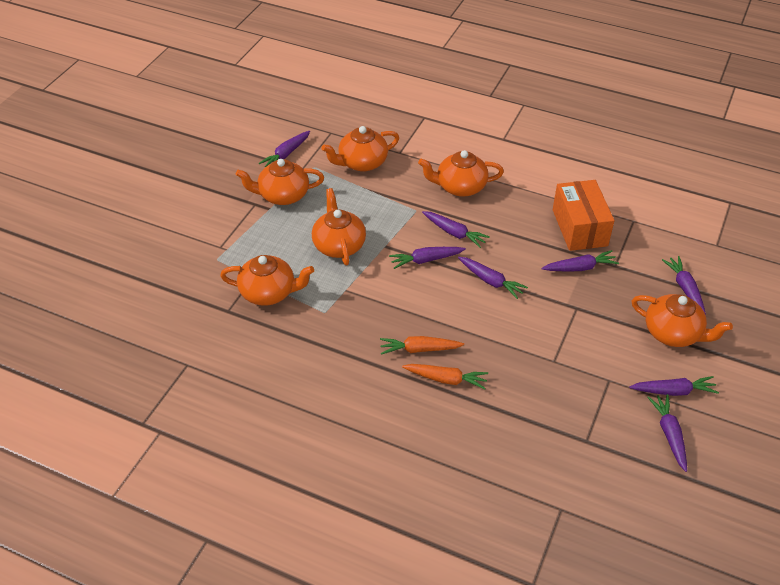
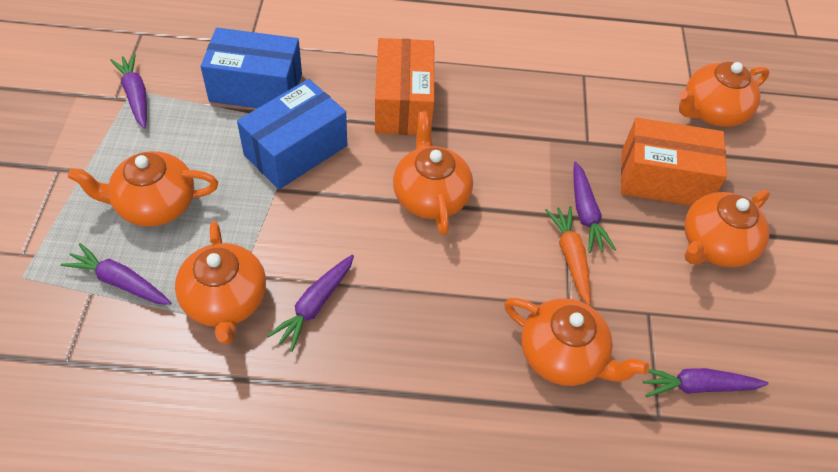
blue box: 0 -> 2
orange box: 1 -> 2
orange carrot: 2 -> 1
purple carrot: 8 -> 5

